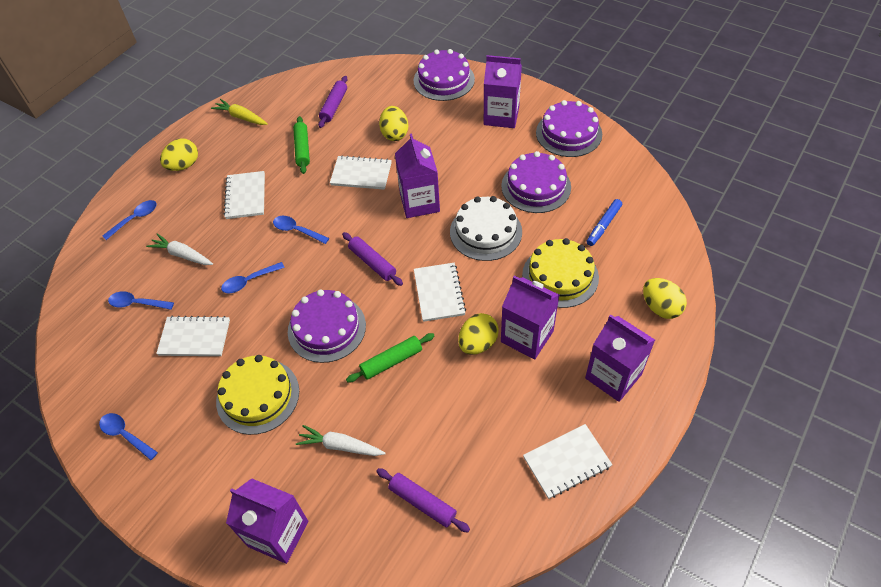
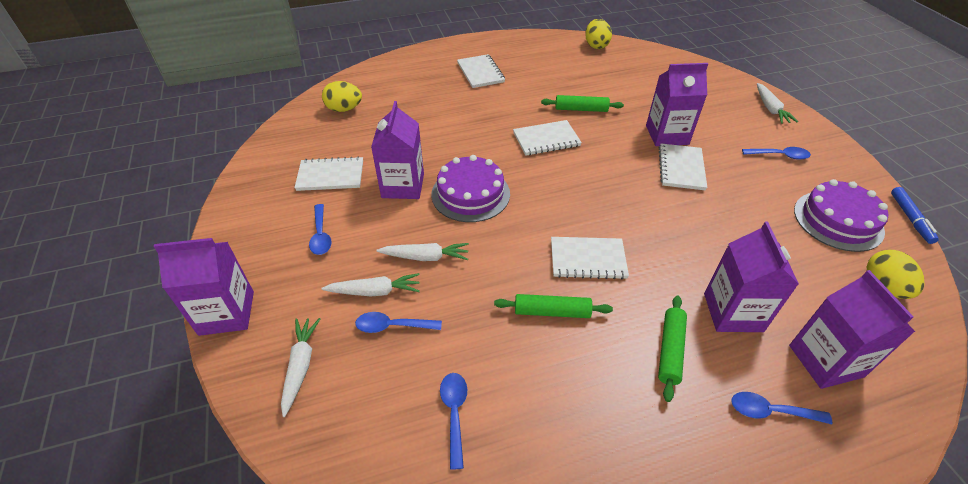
green rolling pin: 2 -> 3
purple cake: 4 -> 2
purple rolling pin: 3 -> 0
white cake: 1 -> 0
white carrot: 2 -> 4
yellow cake: 2 -> 0
yellow carrot: 1 -> 0
yellow egg: 4 -> 3

